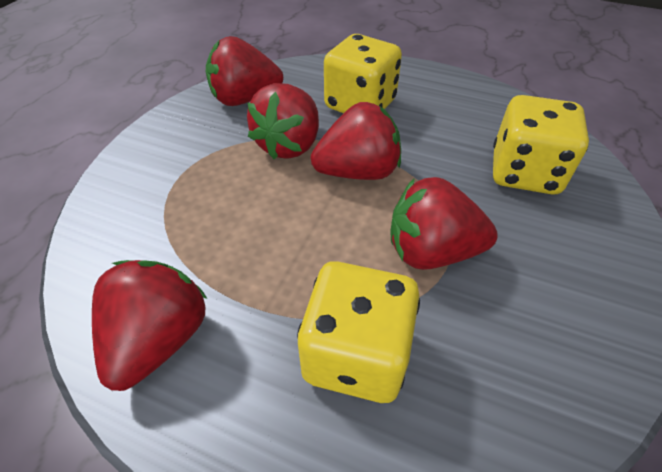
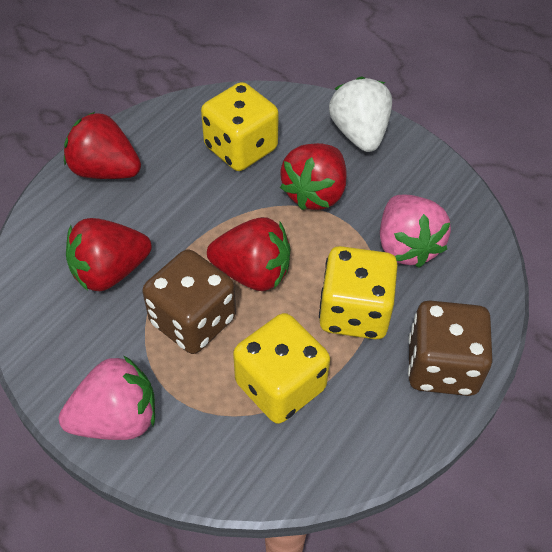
brown dice: 0 -> 2
pink strawberry: 0 -> 2
red strawberry: 5 -> 4
white strawberry: 0 -> 1

